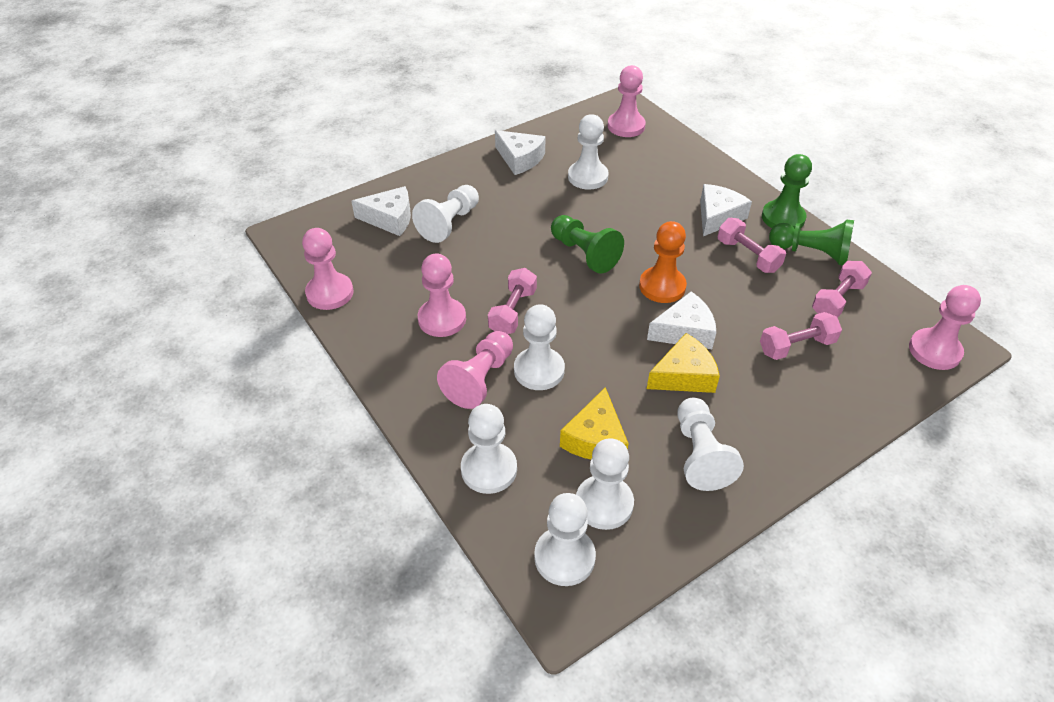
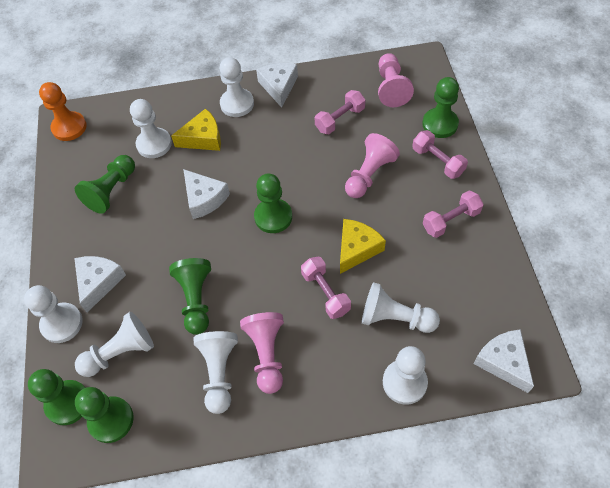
green pawn: 3 -> 6
pink pawn: 5 -> 3

